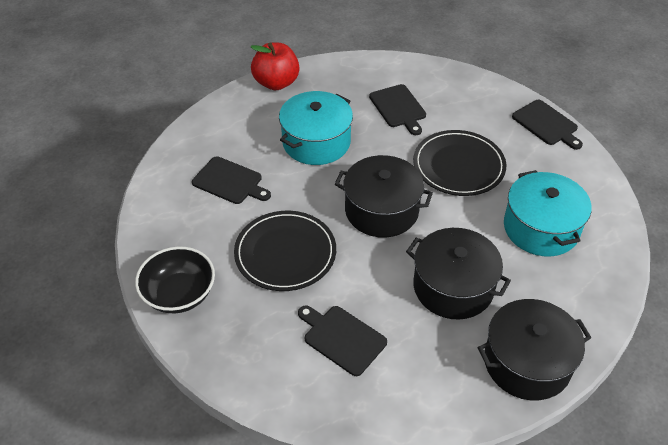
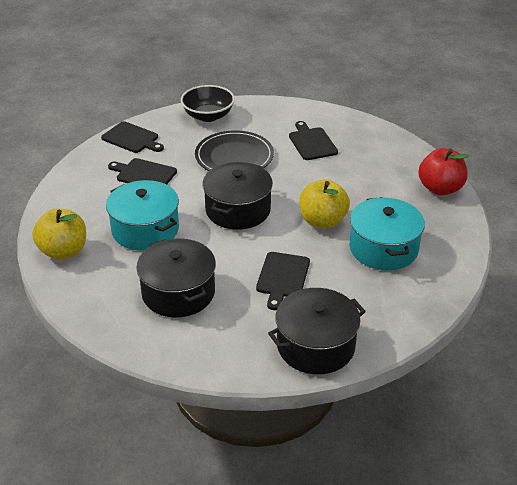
black plate: 2 -> 1
yellow apple: 0 -> 2

